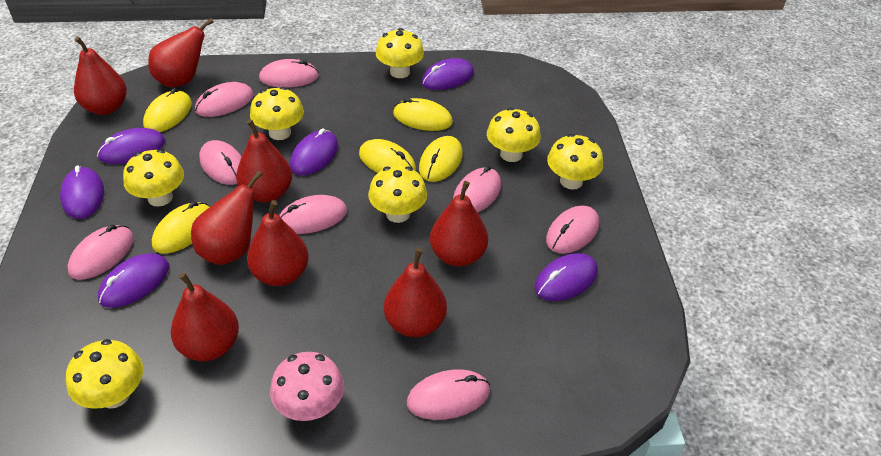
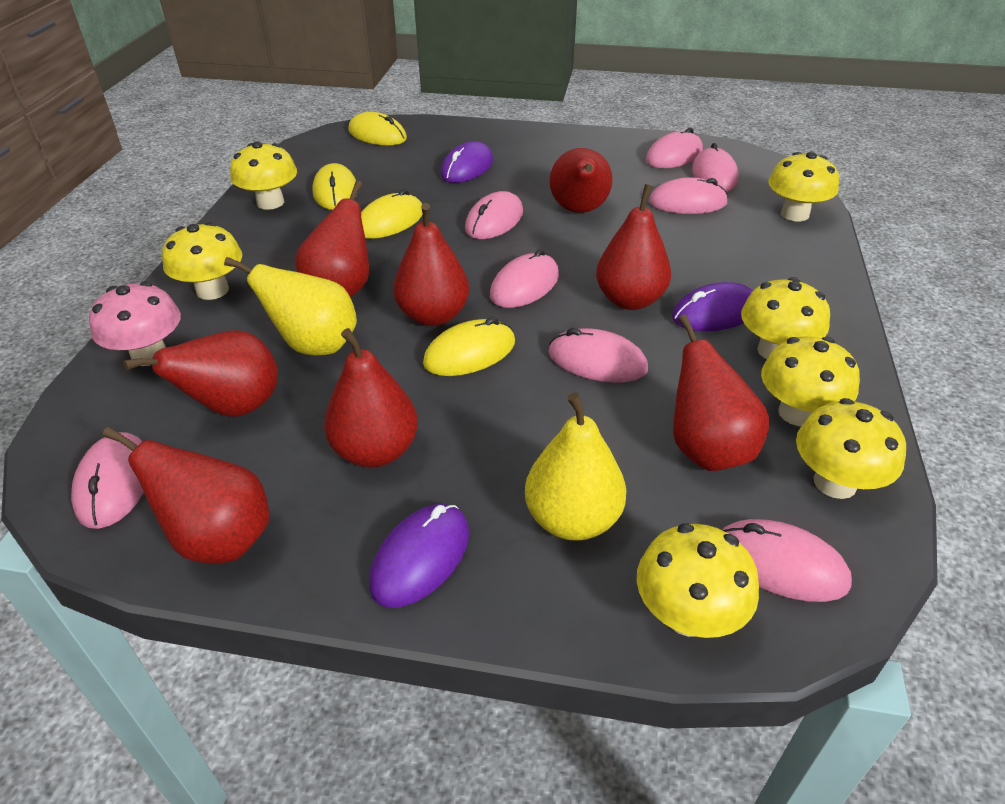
purple mouse: 6 -> 3
yellow mouse: 5 -> 4
yellow pear: 0 -> 2

